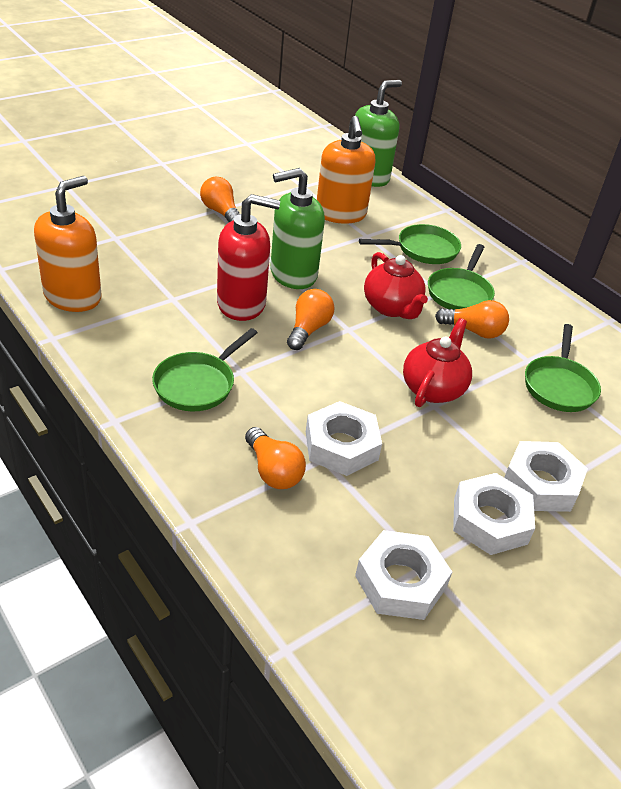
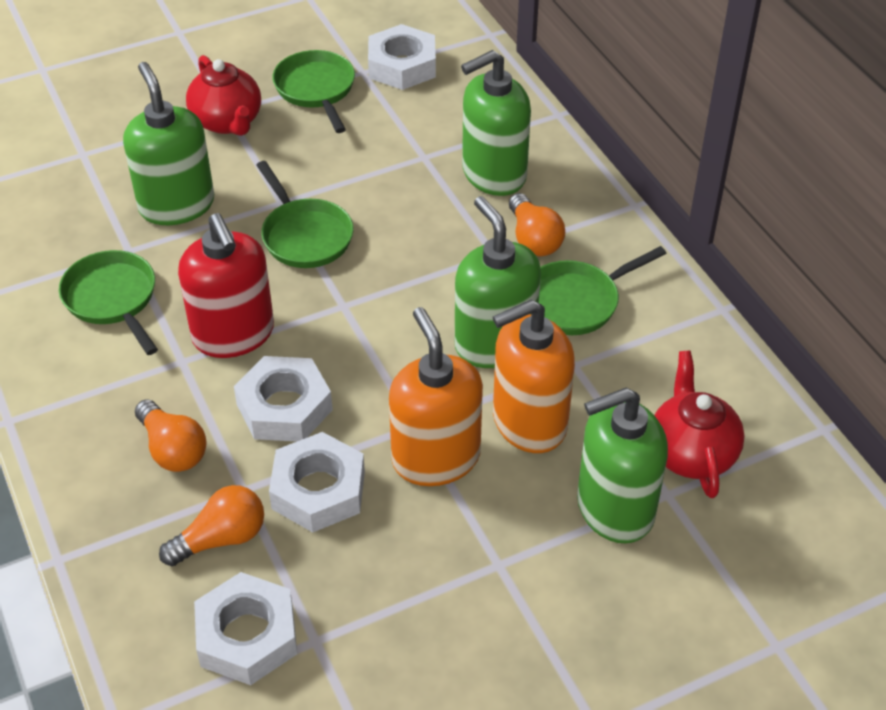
green soap dispenser: 2 -> 4
orange light bulb: 4 -> 3

